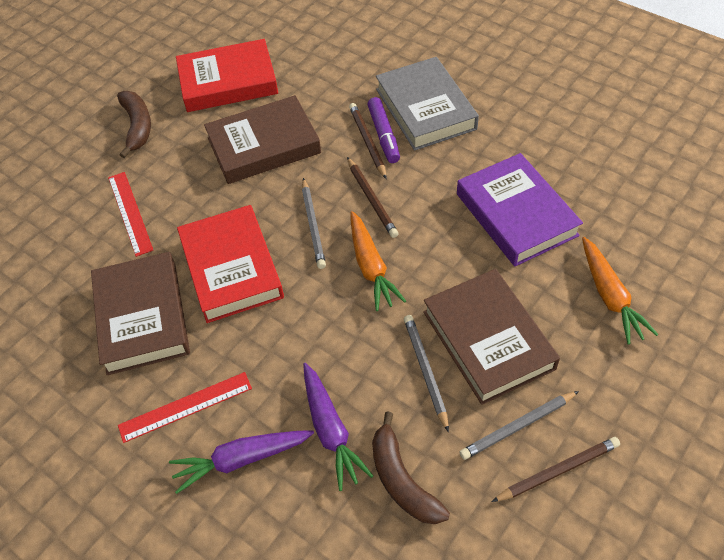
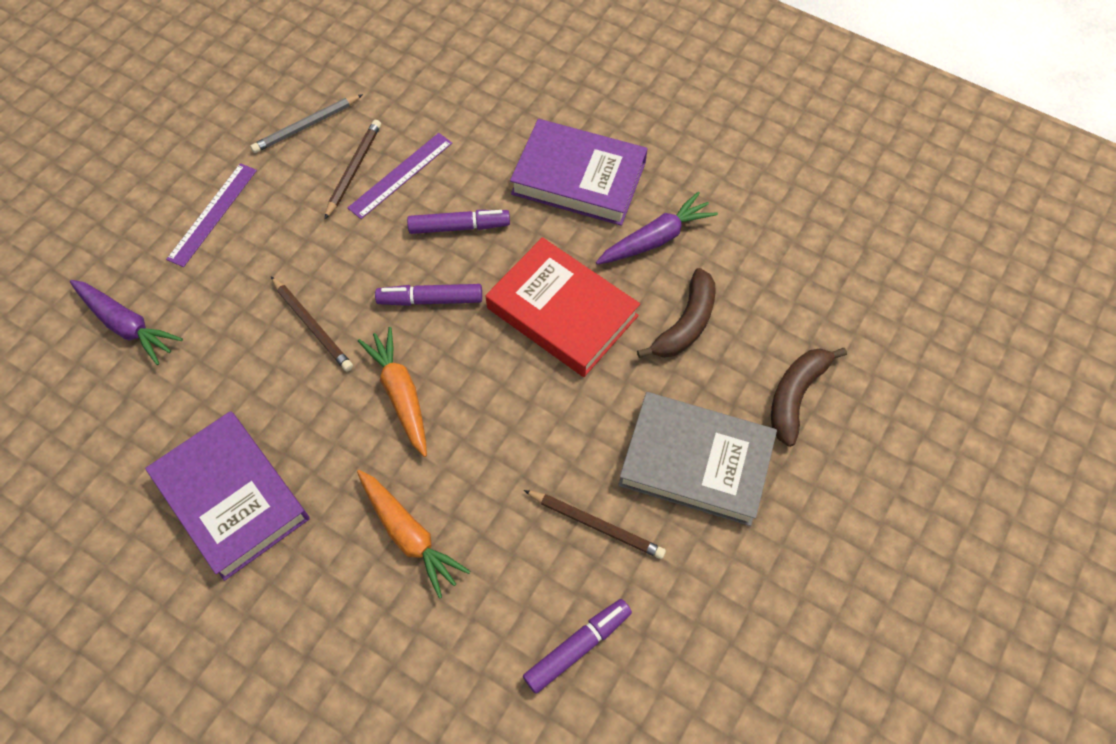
brown book: 3 -> 0
grey pencil: 3 -> 1
purple book: 1 -> 2
purple marker: 1 -> 3
purple ruler: 0 -> 2
red book: 2 -> 1
red ruler: 2 -> 0

